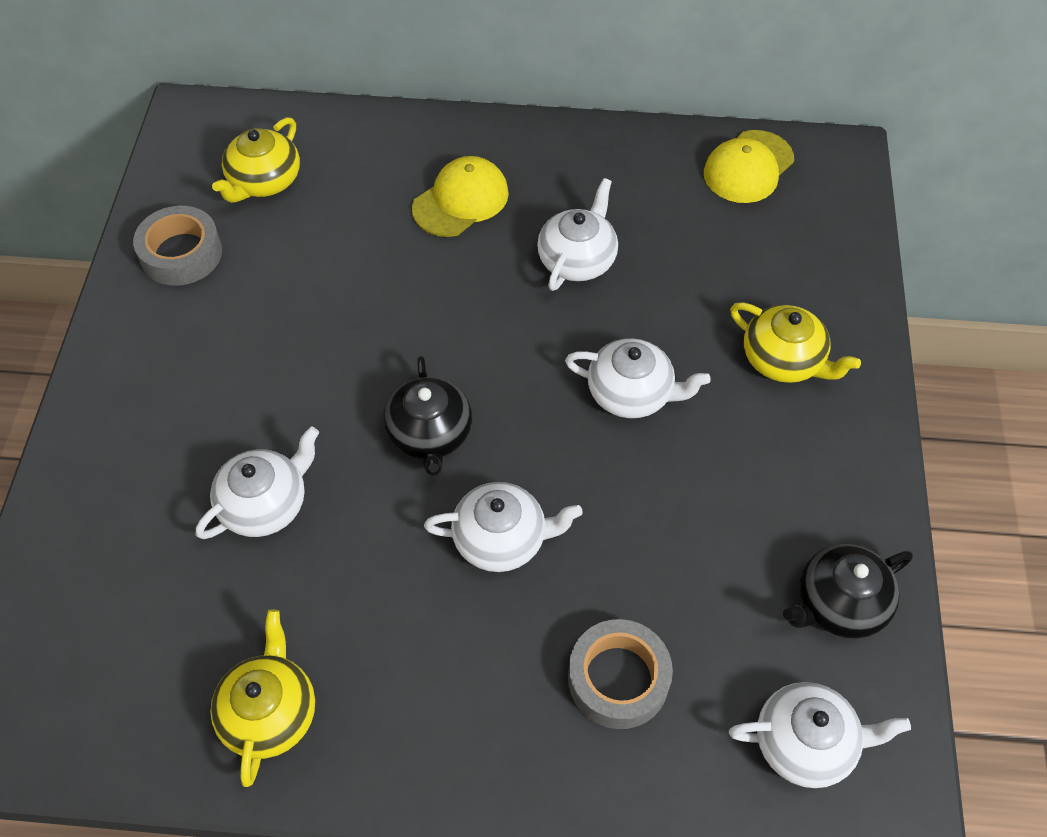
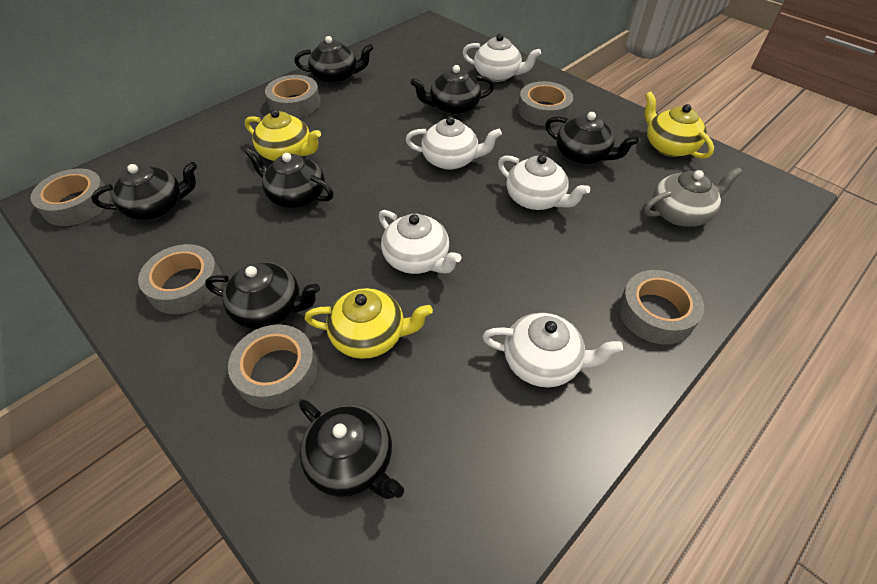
black teapot: 2 -> 7
grey tape: 2 -> 6
grey teapot: 0 -> 1
yellow cap: 2 -> 0

